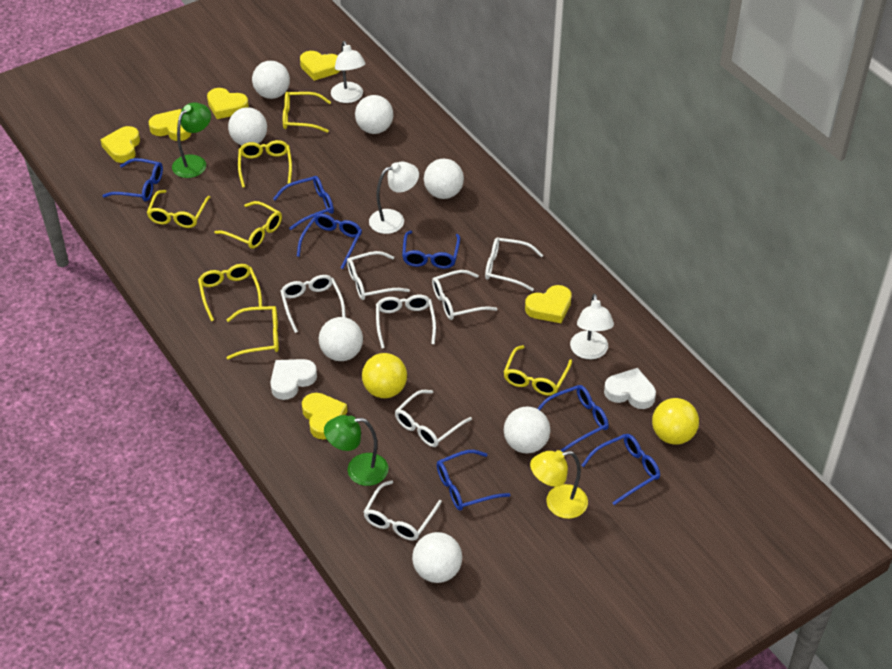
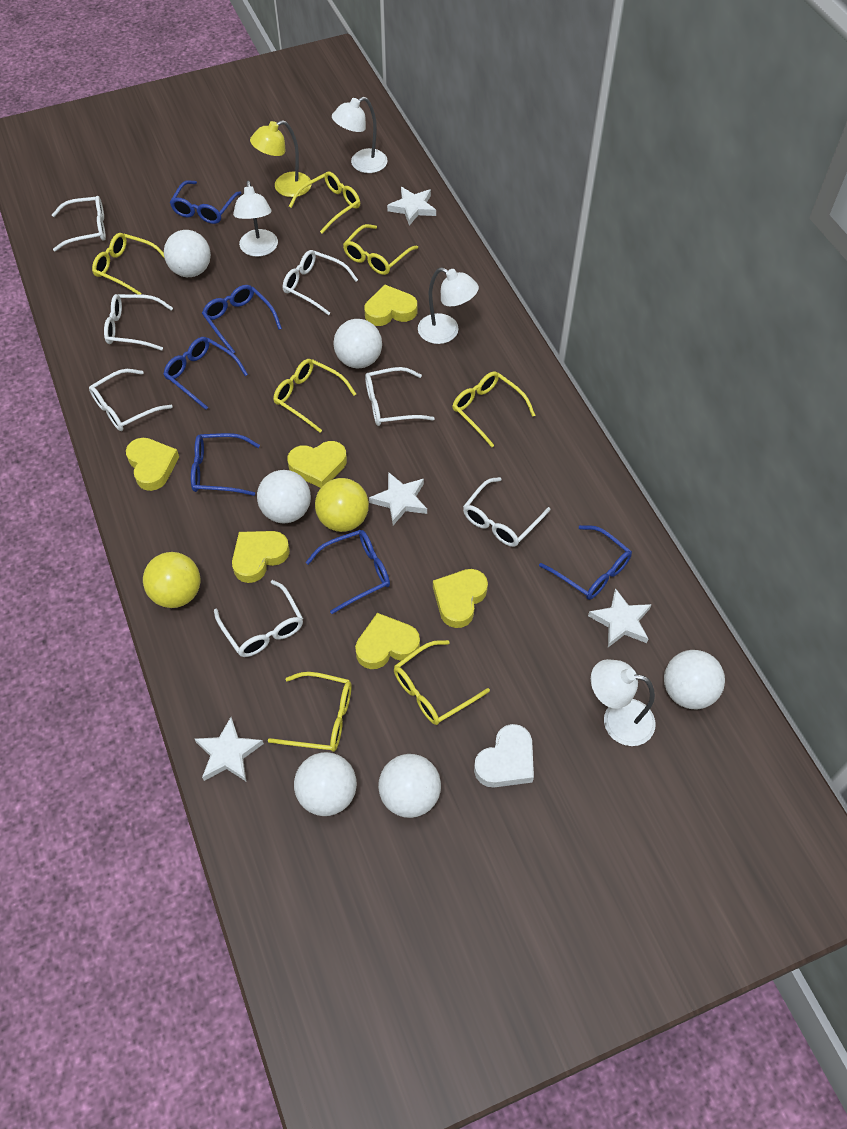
blue glasses: 7 -> 6
green lamp: 2 -> 0
white ball: 7 -> 6
white heart: 2 -> 1
white lamp: 3 -> 4
white star: 0 -> 4

